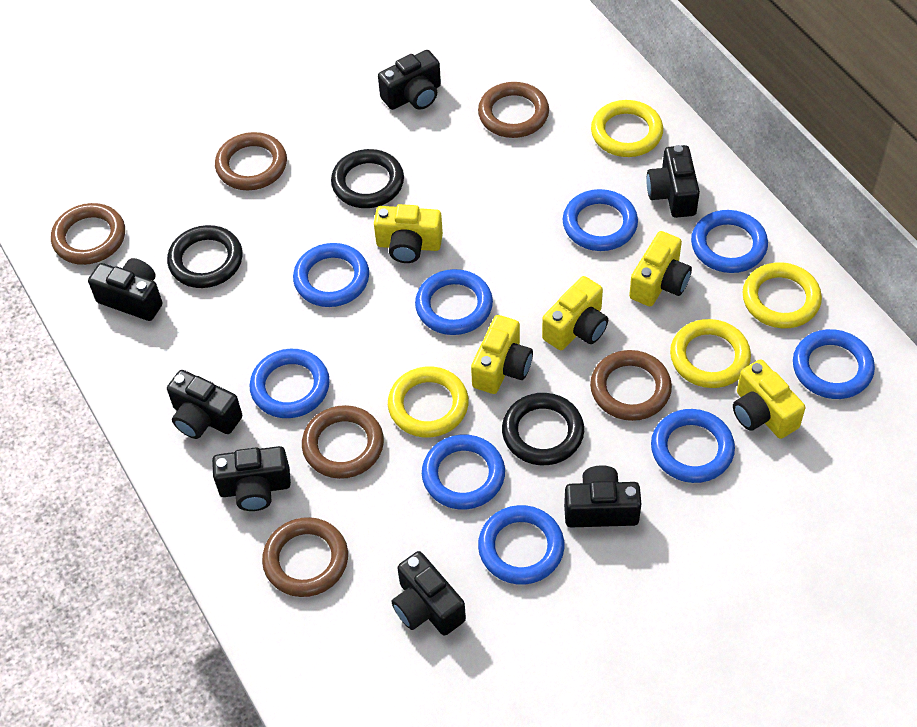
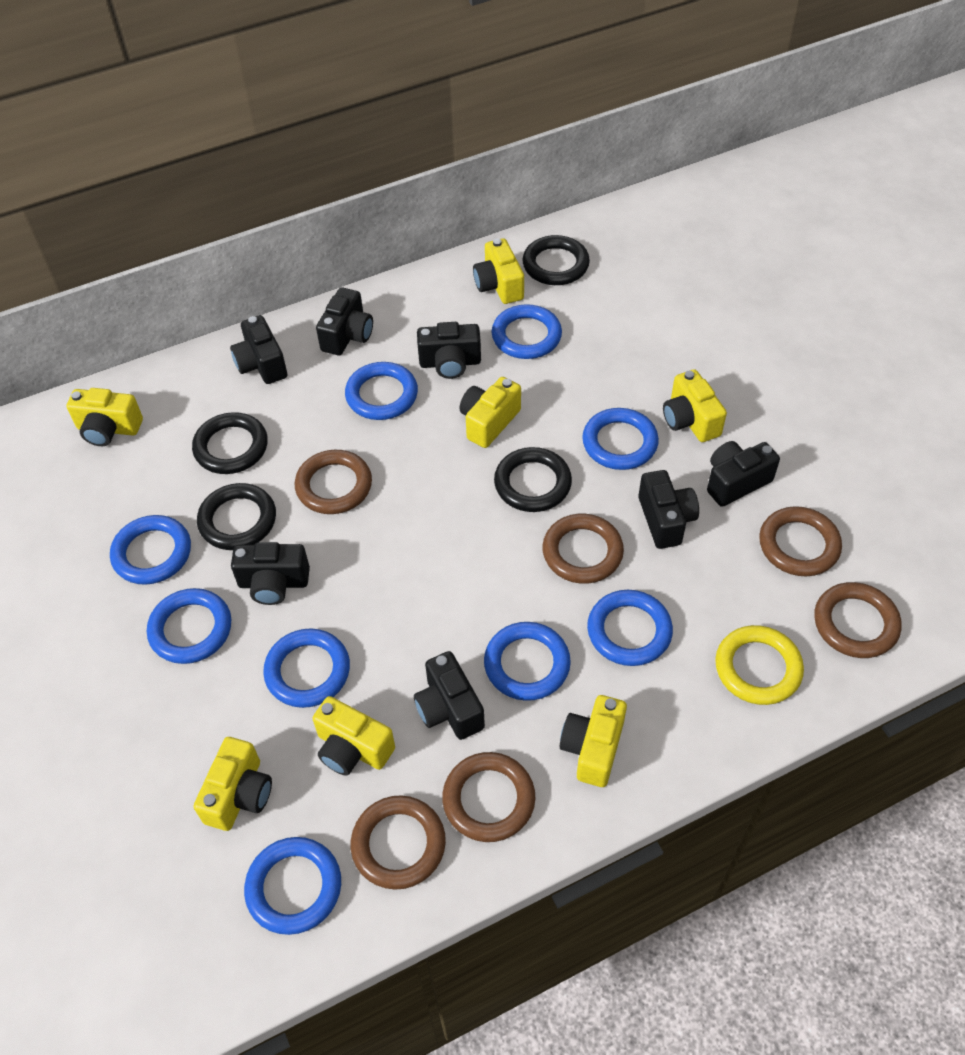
black ring: 3 -> 4
yellow camera: 5 -> 7
yellow ring: 4 -> 1

